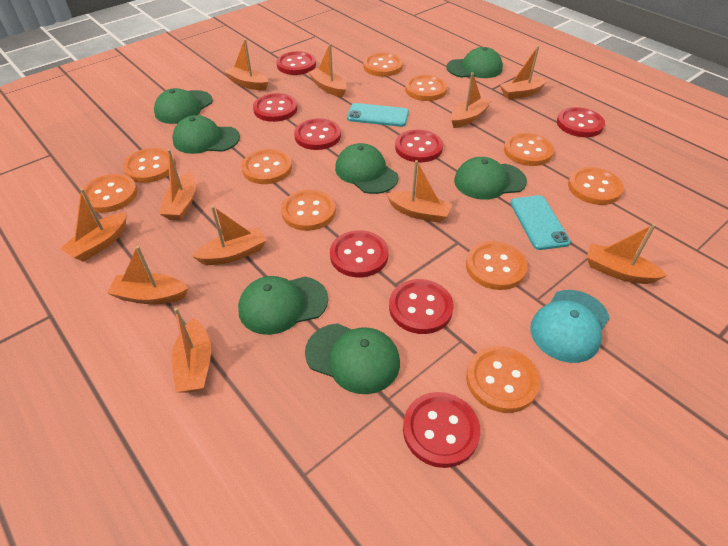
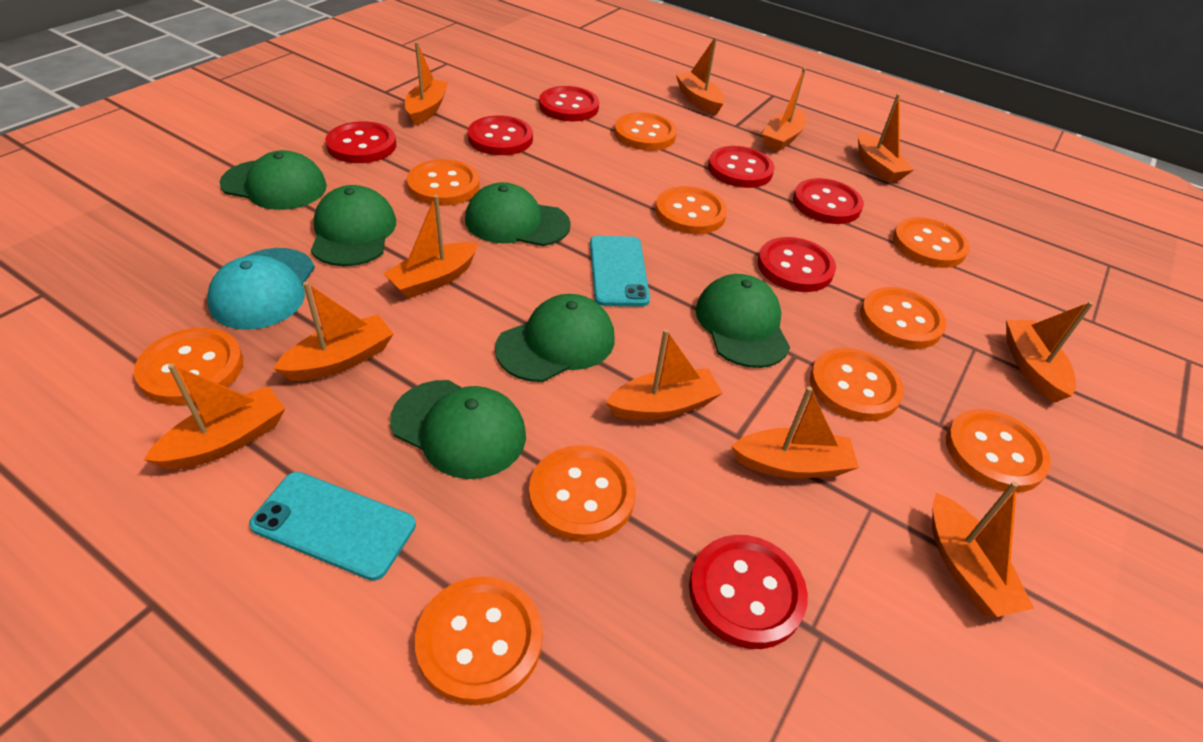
green cap: 7 -> 6
red button: 8 -> 7

